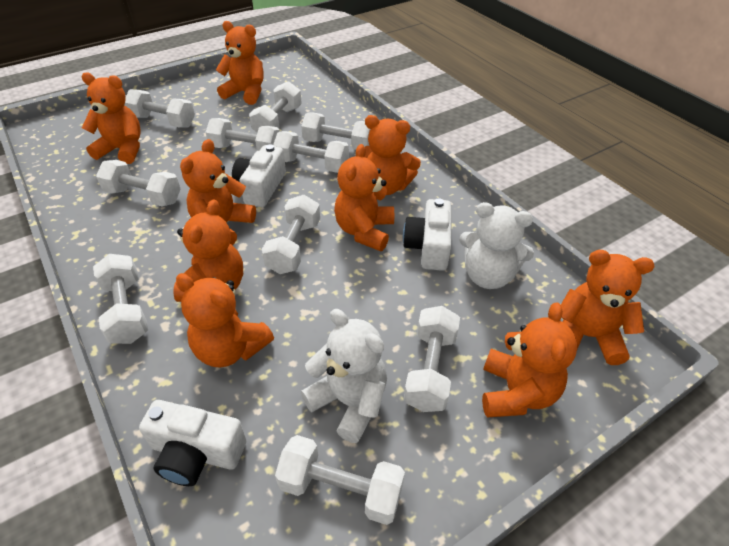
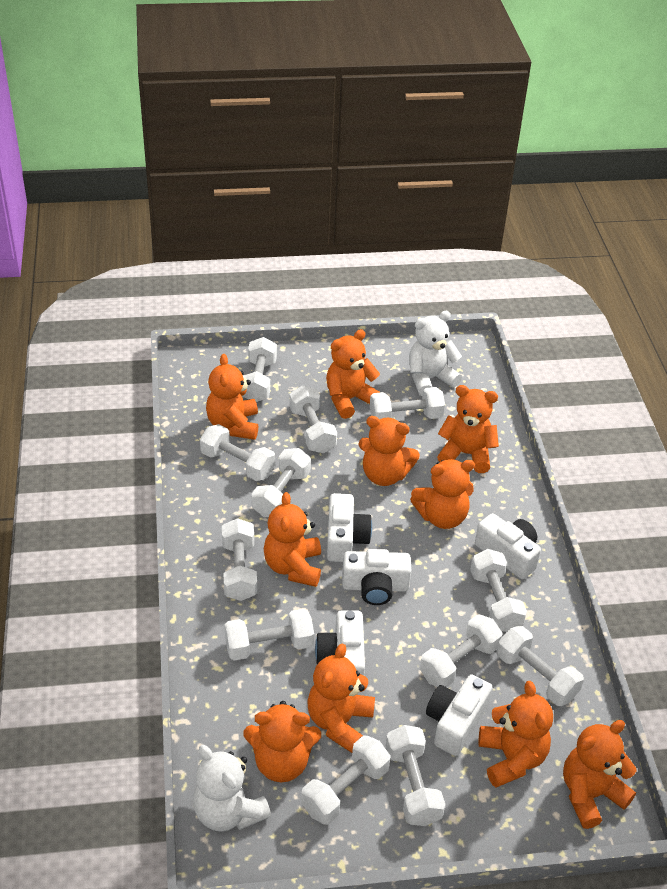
orange teddy bear: 9 -> 10
white camera: 3 -> 5
white dumbbell: 10 -> 12

